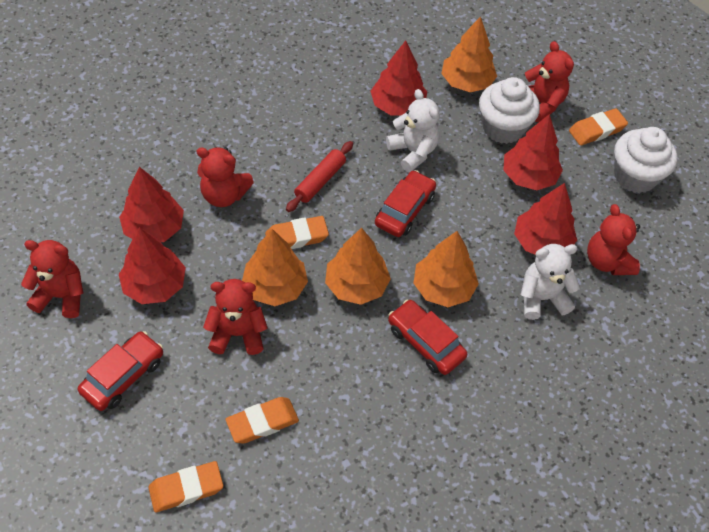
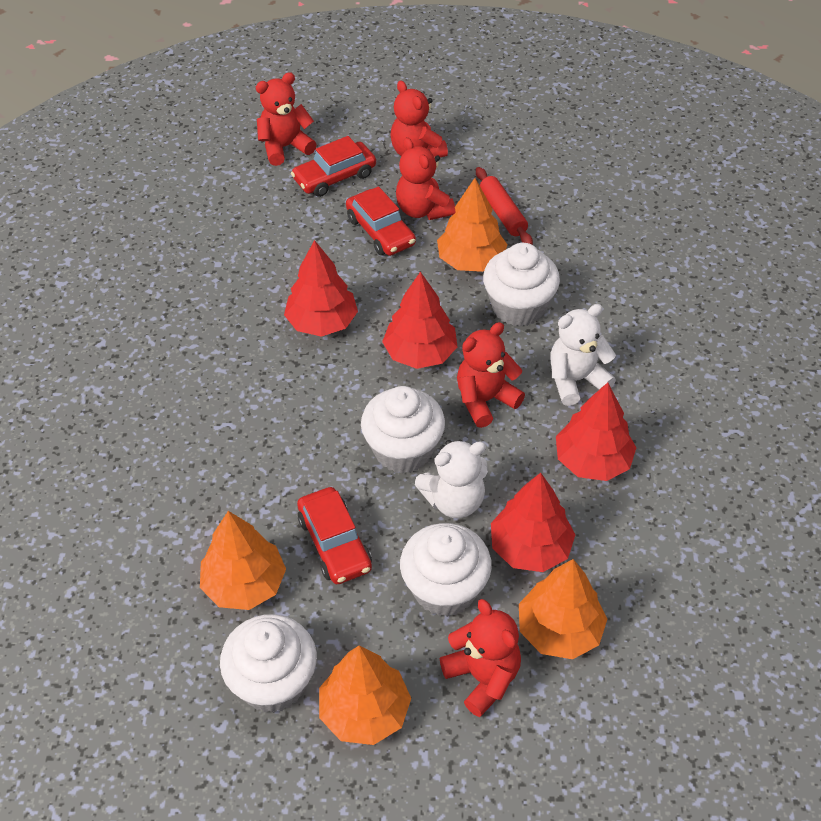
orange eraser: 4 -> 0
red tree: 5 -> 4
white cupcake: 2 -> 4

